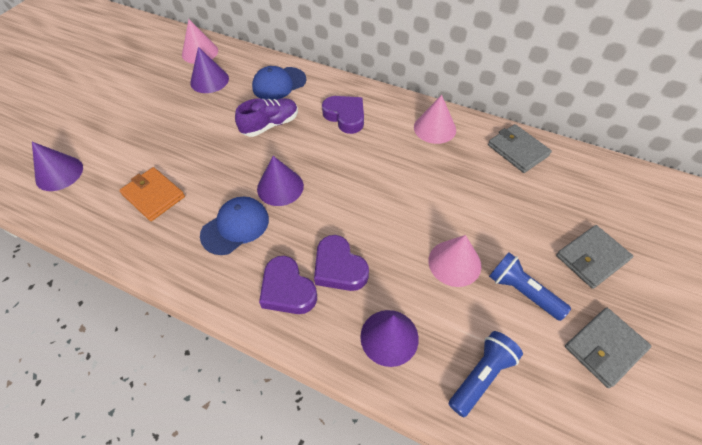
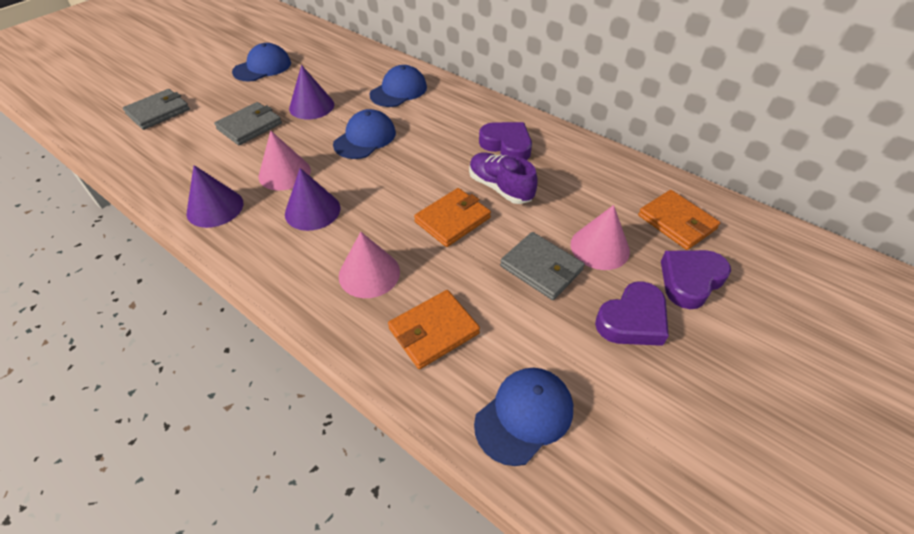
blue cap: 2 -> 4
blue flashlight: 2 -> 0
orange wallet: 1 -> 3
purple cone: 4 -> 3

